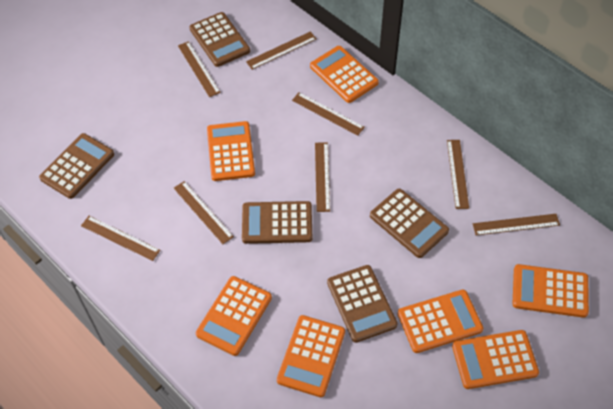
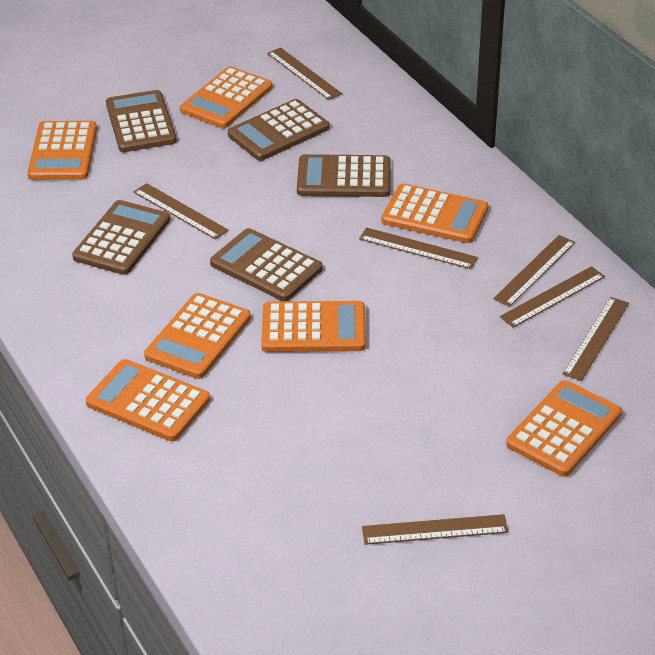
brown ruler: 8 -> 7

